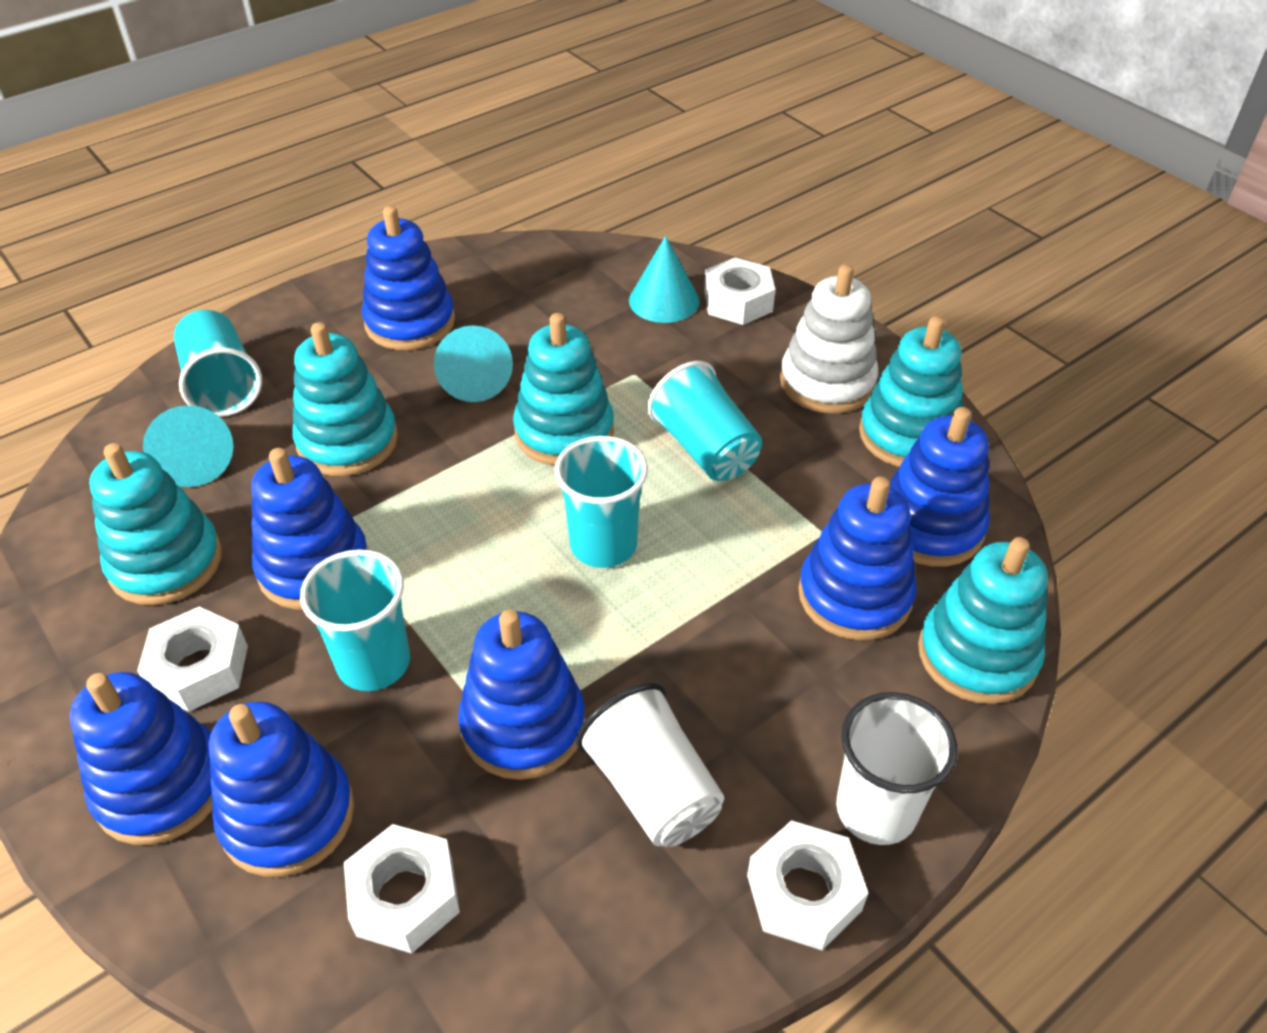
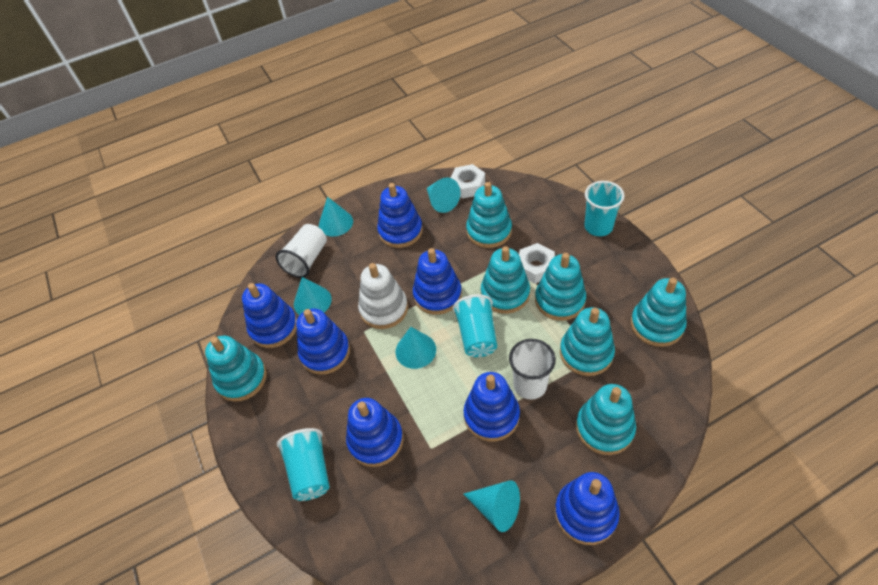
turquoise cone: 3 -> 5
turquoise cup: 4 -> 3
turquoise stacking toy: 5 -> 7
white nut: 4 -> 2

